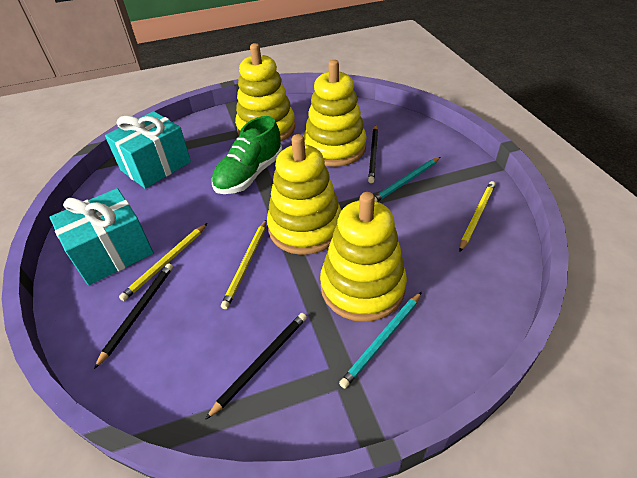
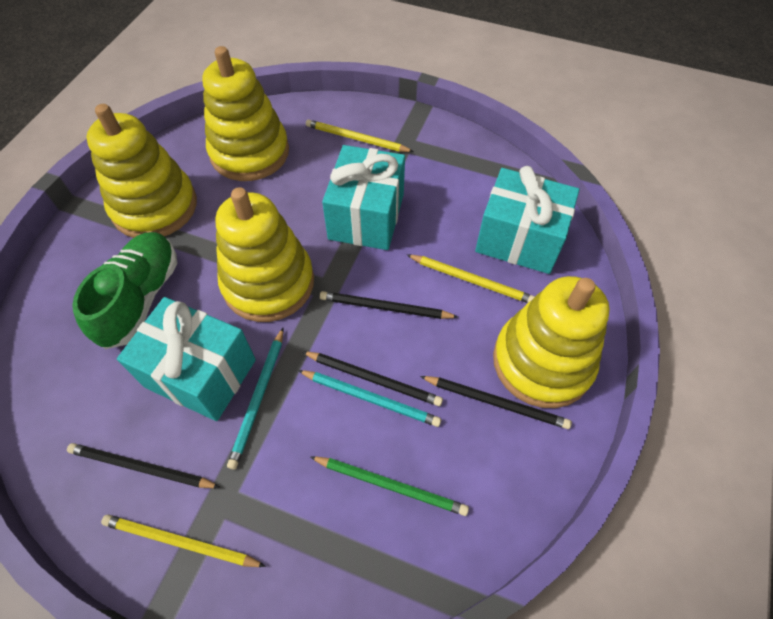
black pencil: 3 -> 4
green pencil: 0 -> 1
turquoise gift: 2 -> 3

